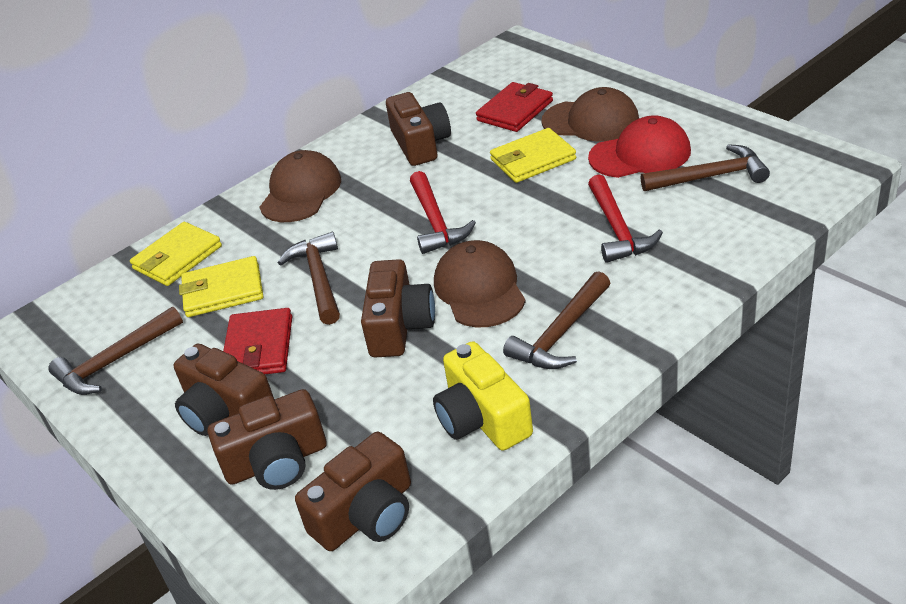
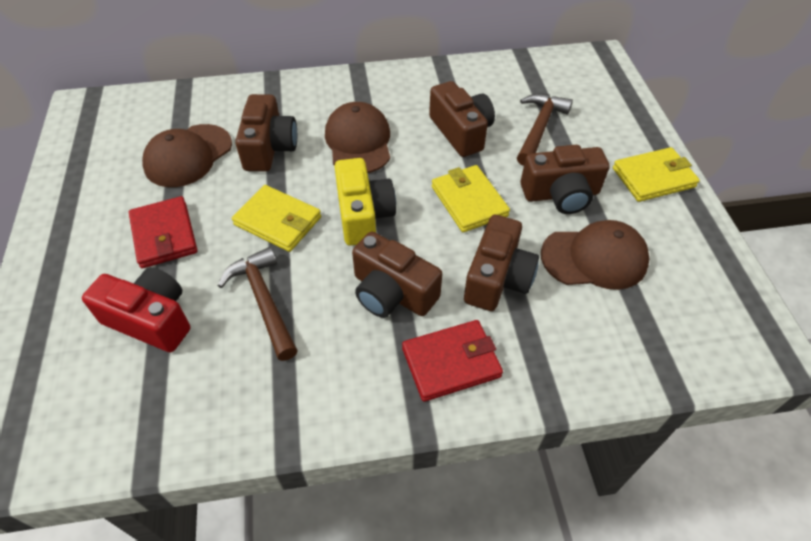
brown hammer: 4 -> 2
red camera: 0 -> 1
red cap: 1 -> 0
red hammer: 2 -> 0

